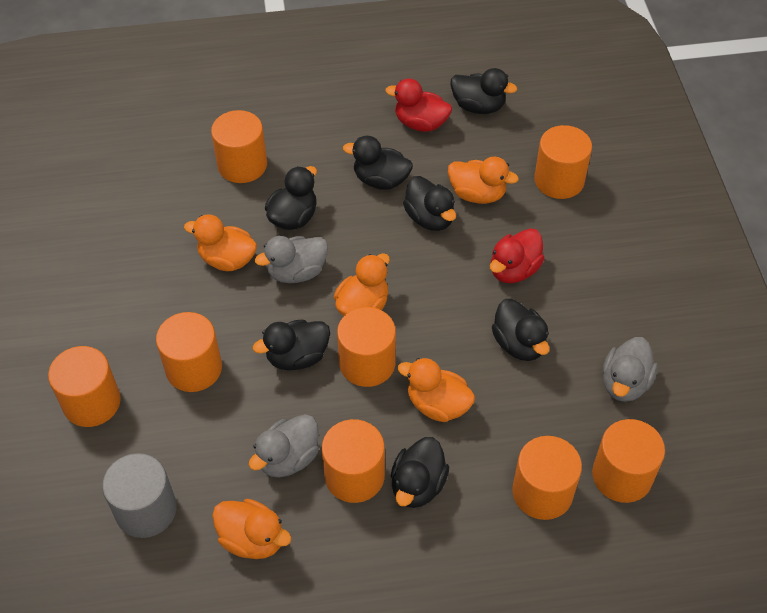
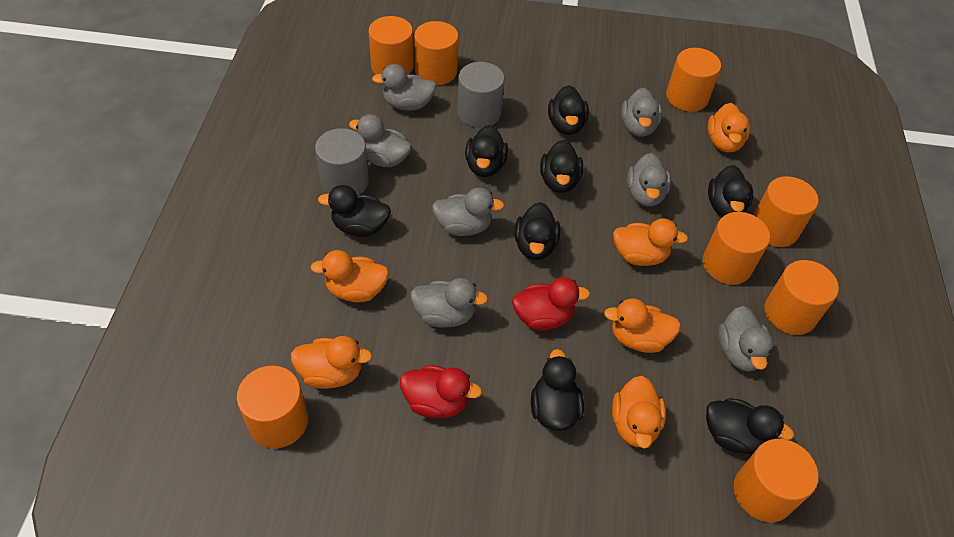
black duck: 7 -> 8
grey cylinder: 1 -> 2
grey duck: 3 -> 7
orange duck: 5 -> 6

